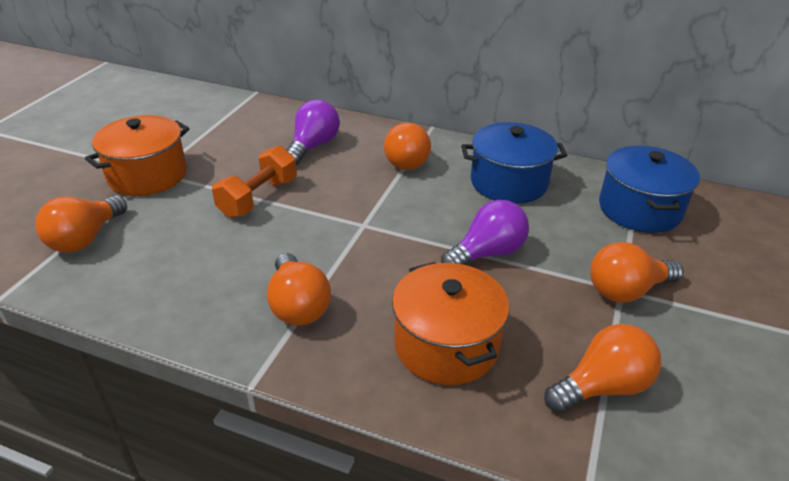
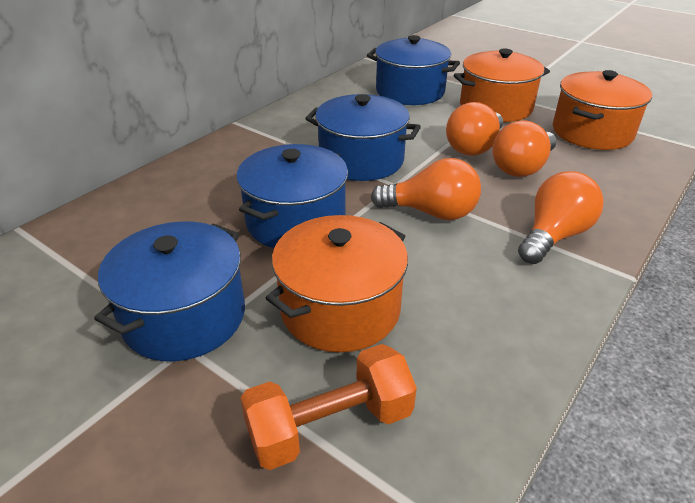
blue pot: 2 -> 4
orange light bulb: 5 -> 4
orange pot: 2 -> 3
purple light bulb: 2 -> 0

